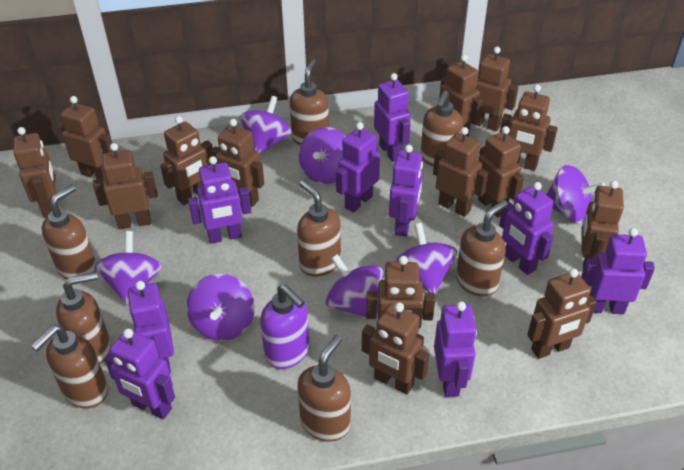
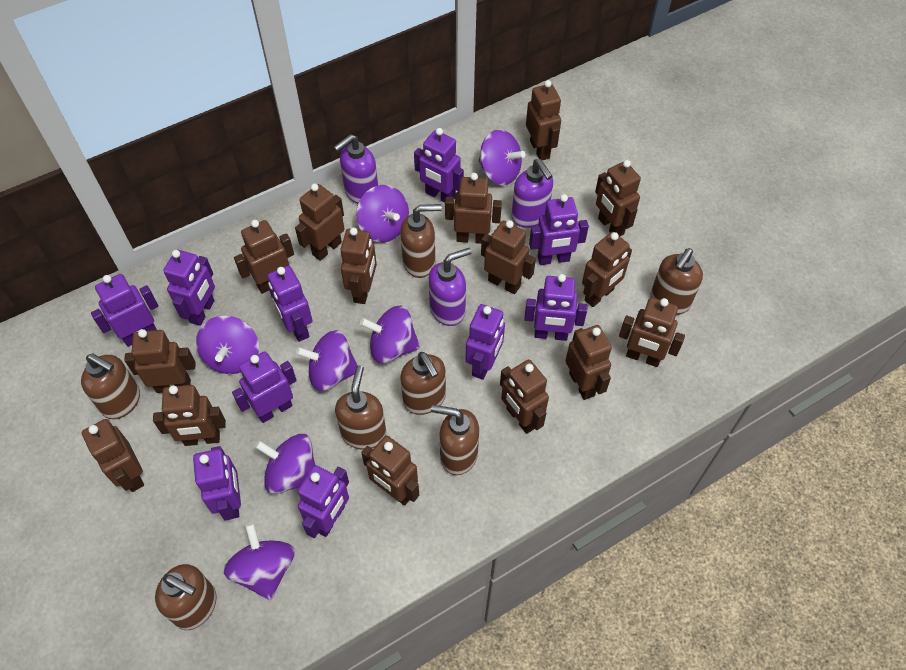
brown robot: 14 -> 15
brown soap dispenser: 8 -> 7
purple robot: 9 -> 10
purple soap dispenser: 1 -> 3

